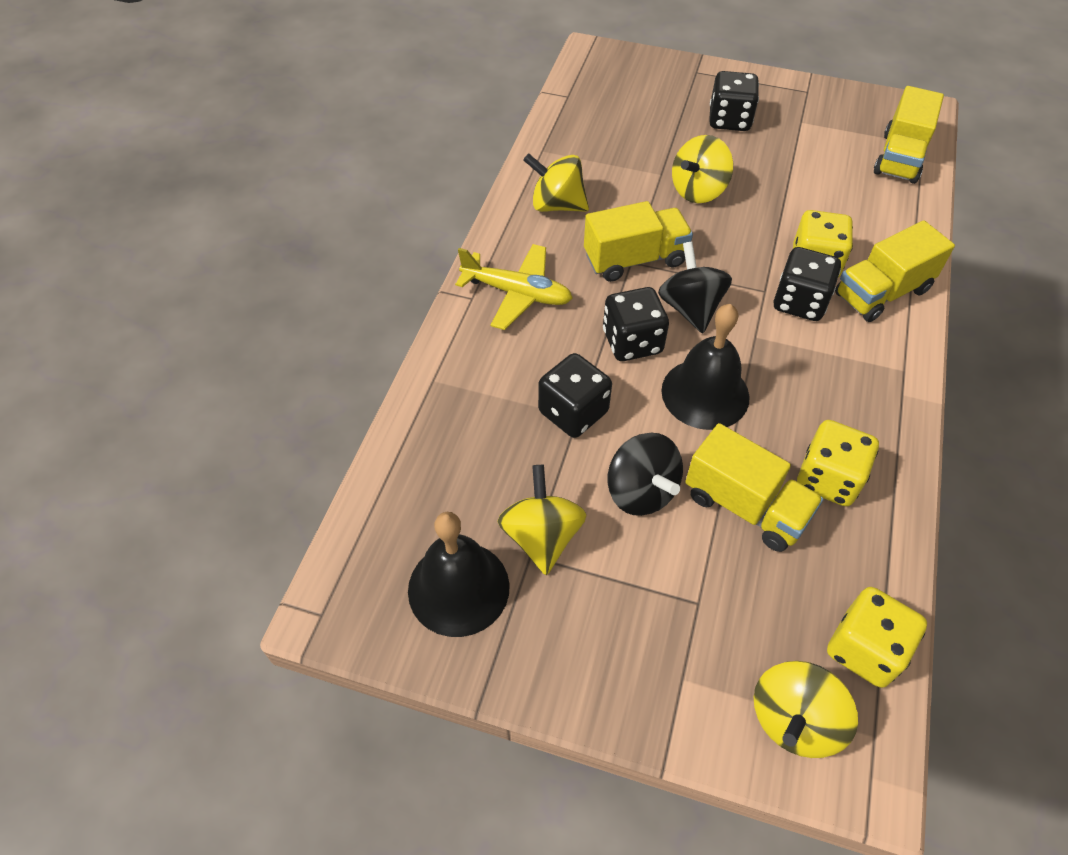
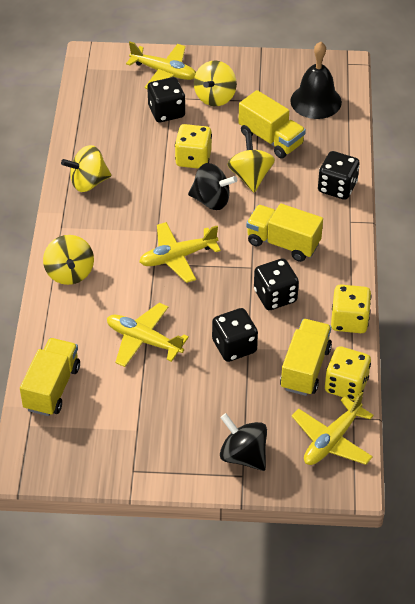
black bell: 2 -> 1
yellow plane: 1 -> 4

